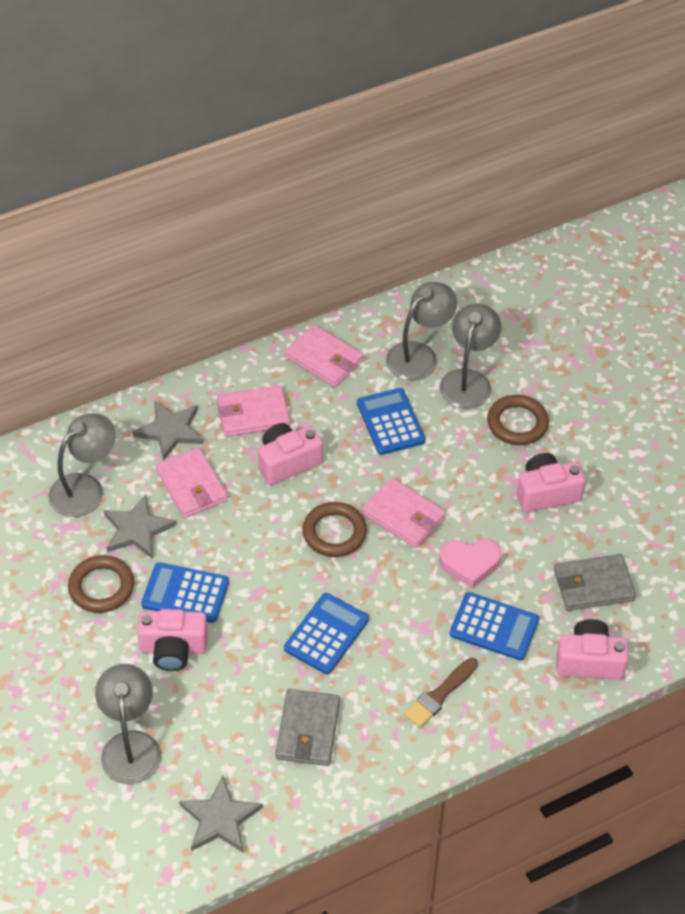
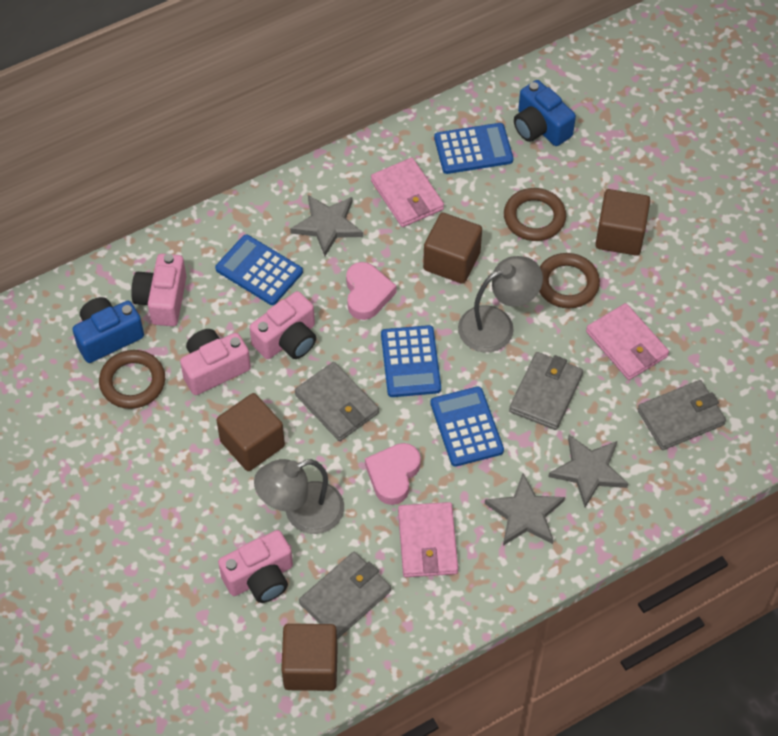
blue camera: 0 -> 2
brown brush: 1 -> 0
brown cube: 0 -> 4
grey lamp: 4 -> 2
grey wallet: 2 -> 4
pink heart: 1 -> 2
pink wallet: 4 -> 3

